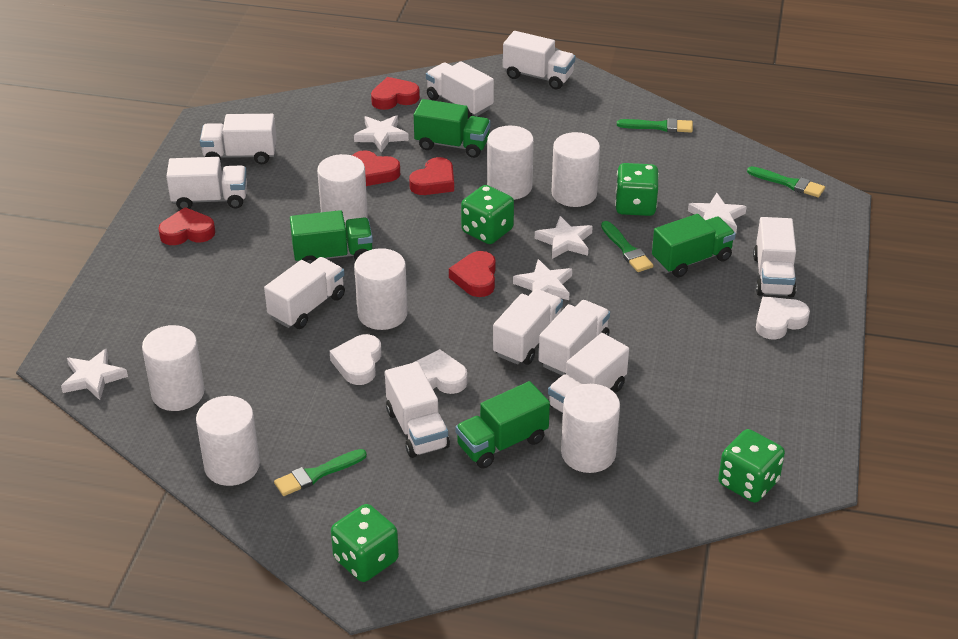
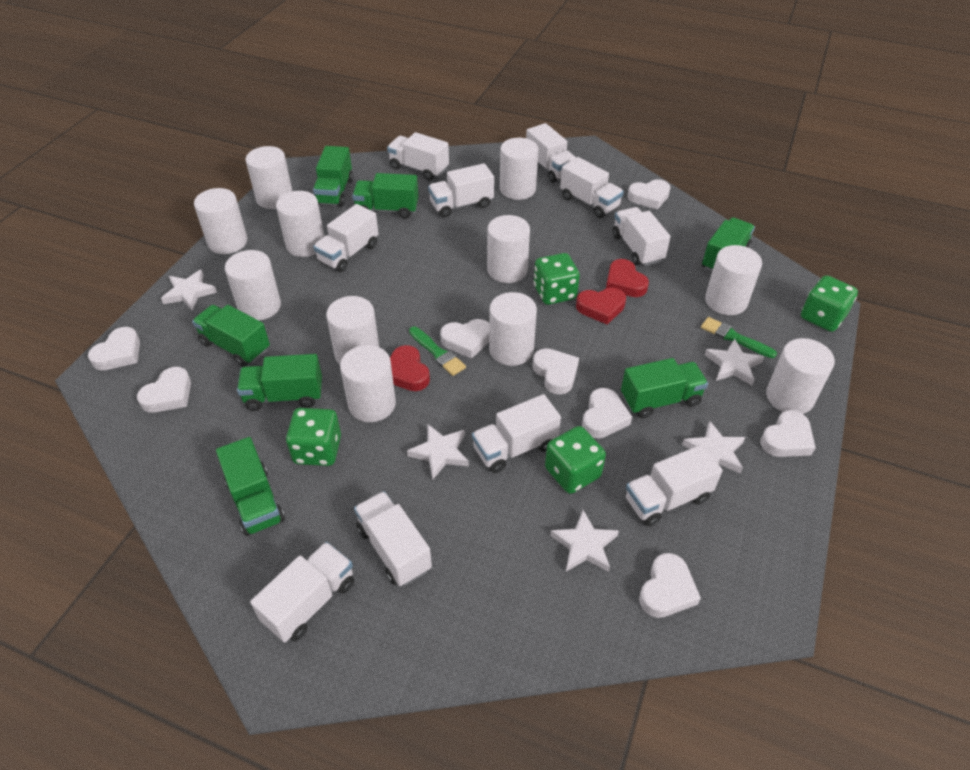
green brush: 4 -> 2
green truck: 4 -> 7
red heart: 5 -> 3
white cylinder: 7 -> 11
white heart: 3 -> 8

